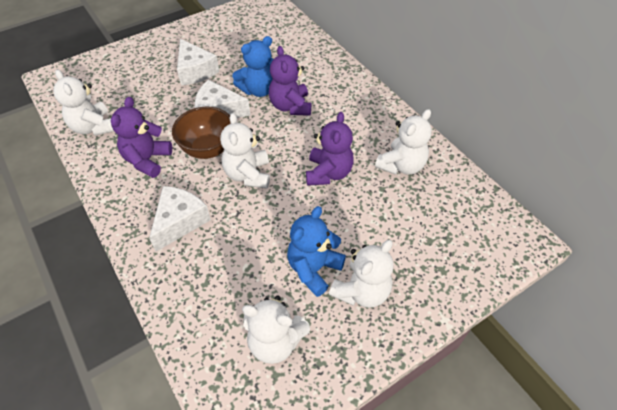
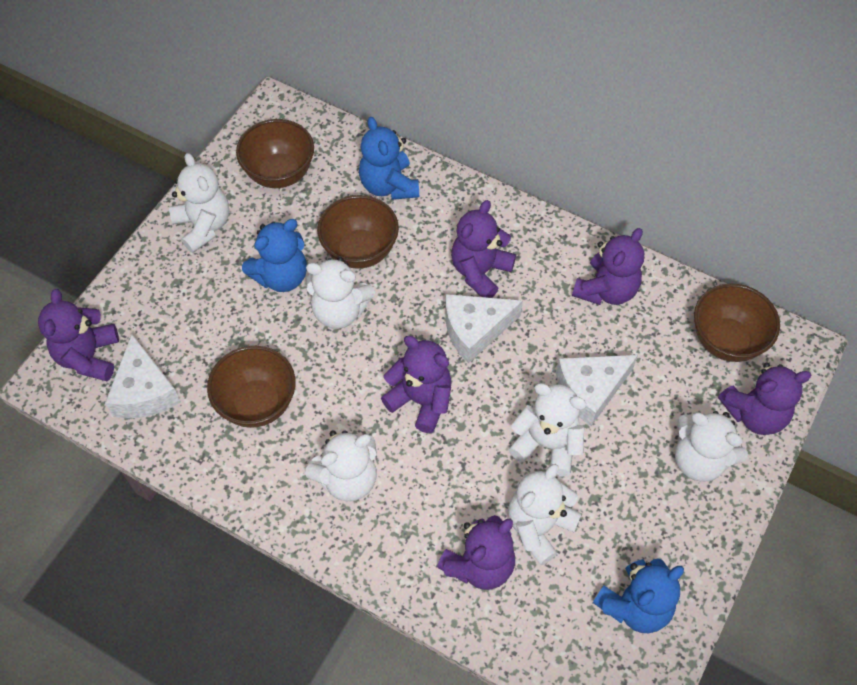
blue teddy bear: 2 -> 3
brown bowl: 1 -> 4
purple teddy bear: 3 -> 6
white teddy bear: 5 -> 6

